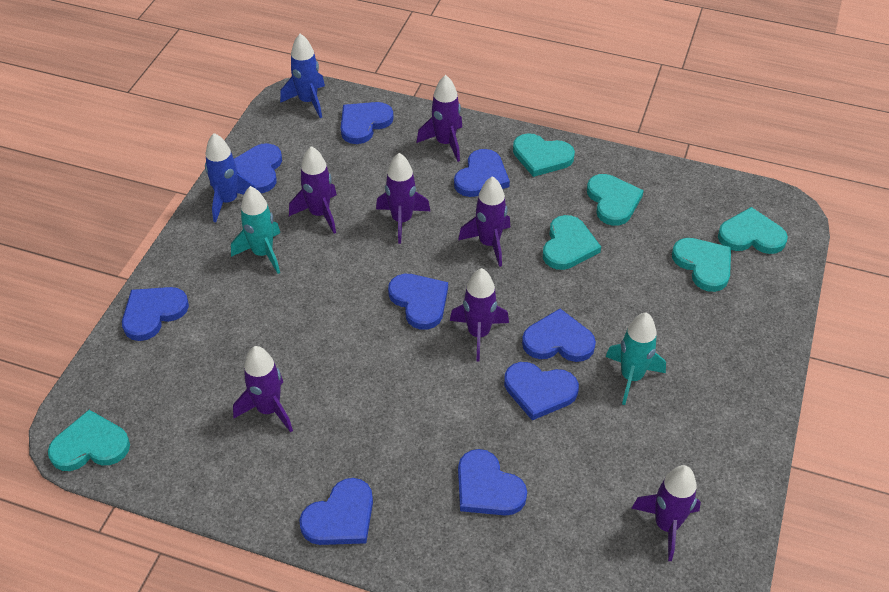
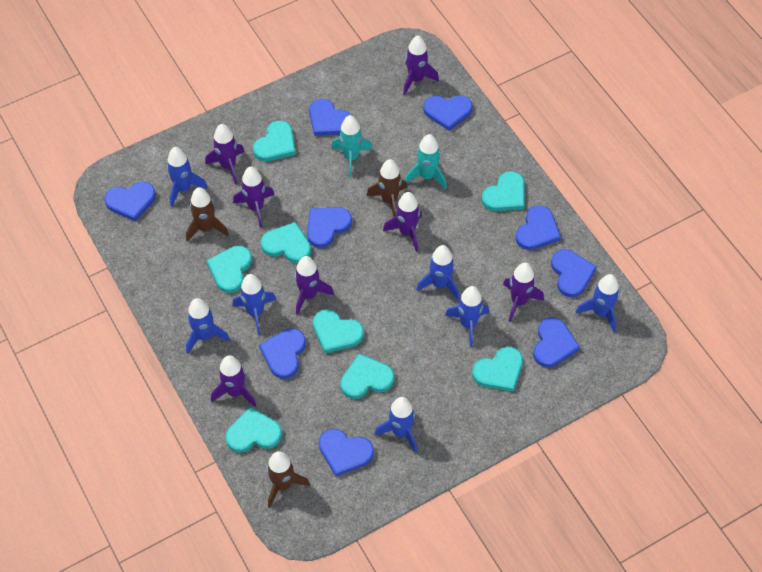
blue rocket: 2 -> 7
brown rocket: 0 -> 3
turquoise heart: 6 -> 8

